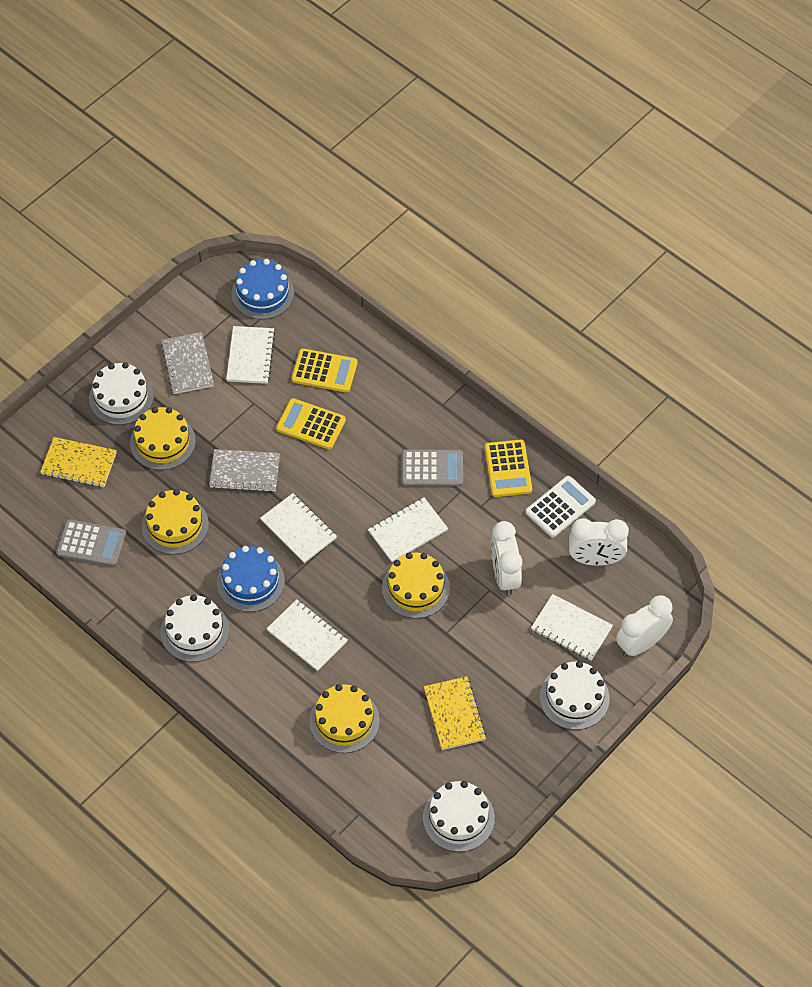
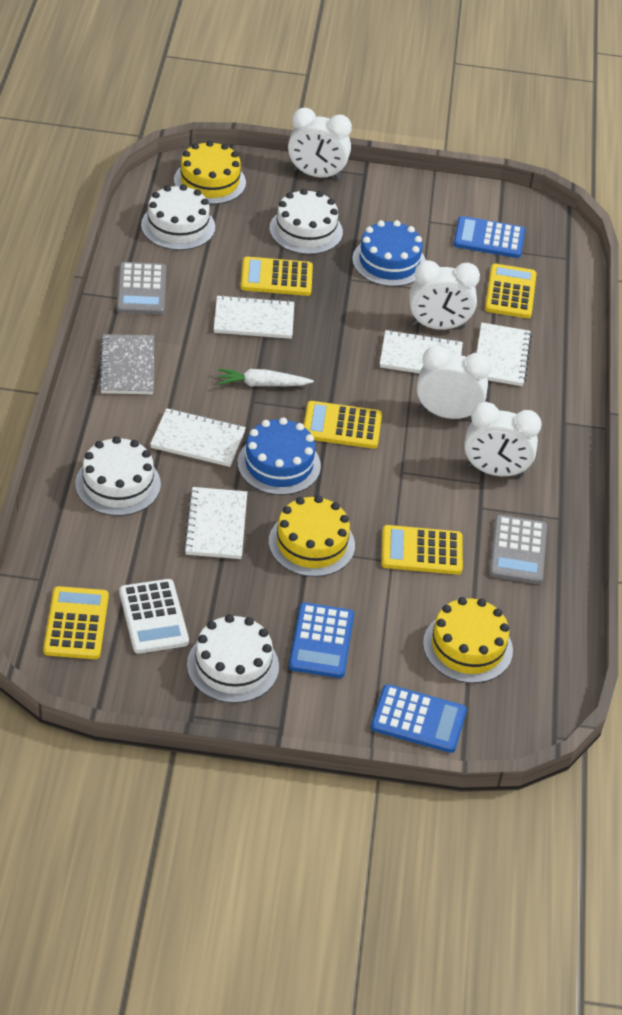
blue calculator: 0 -> 3
grey notebook: 2 -> 1
white carrot: 0 -> 1
white clock: 3 -> 4
yellow cake: 4 -> 3
yellow calculator: 3 -> 5
yellow notebook: 2 -> 0

